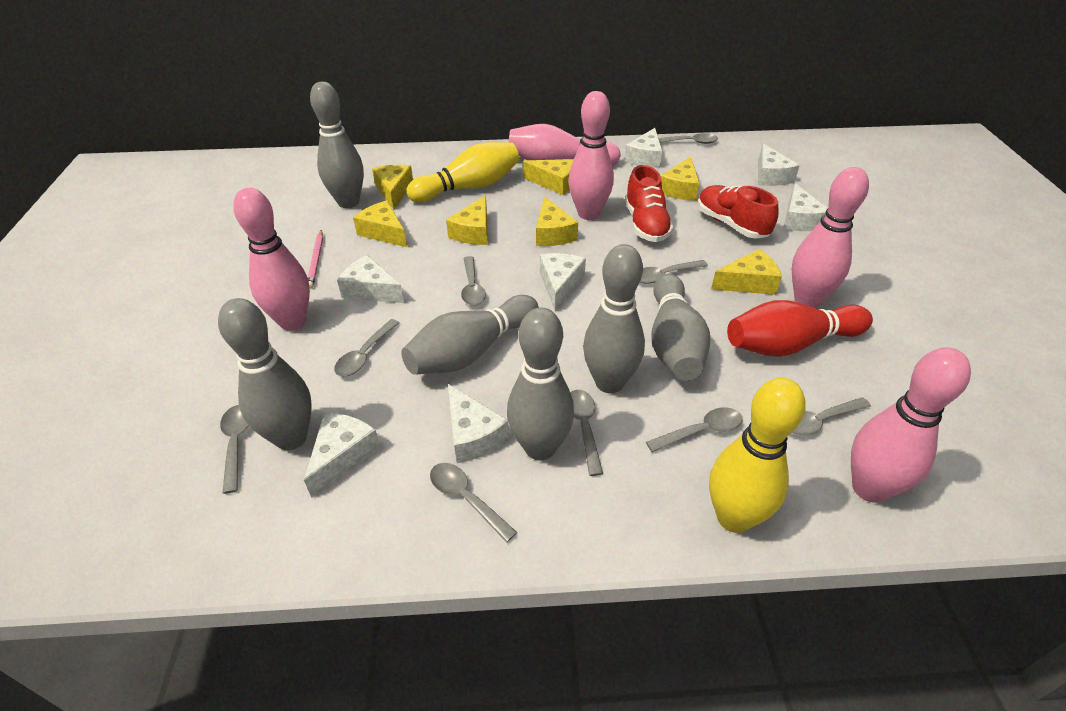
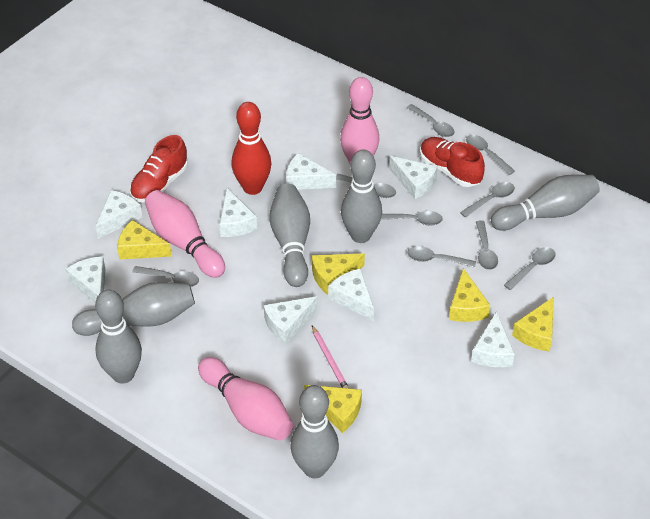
pink bowling pin: 5 -> 3
white cheese: 7 -> 8
yellow bowling pin: 2 -> 0
yellow cheese: 7 -> 5

